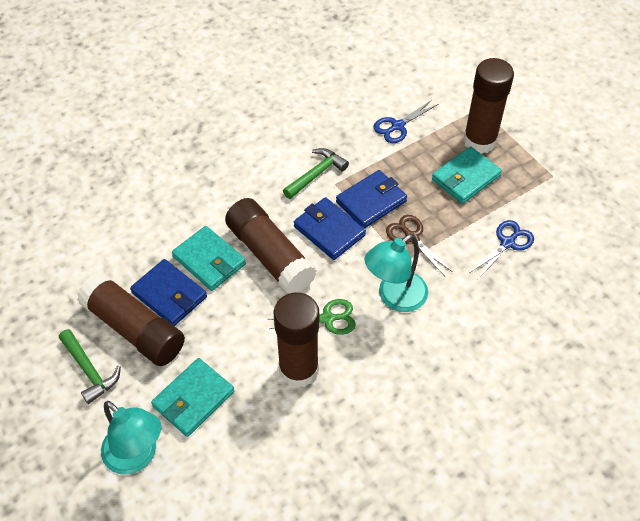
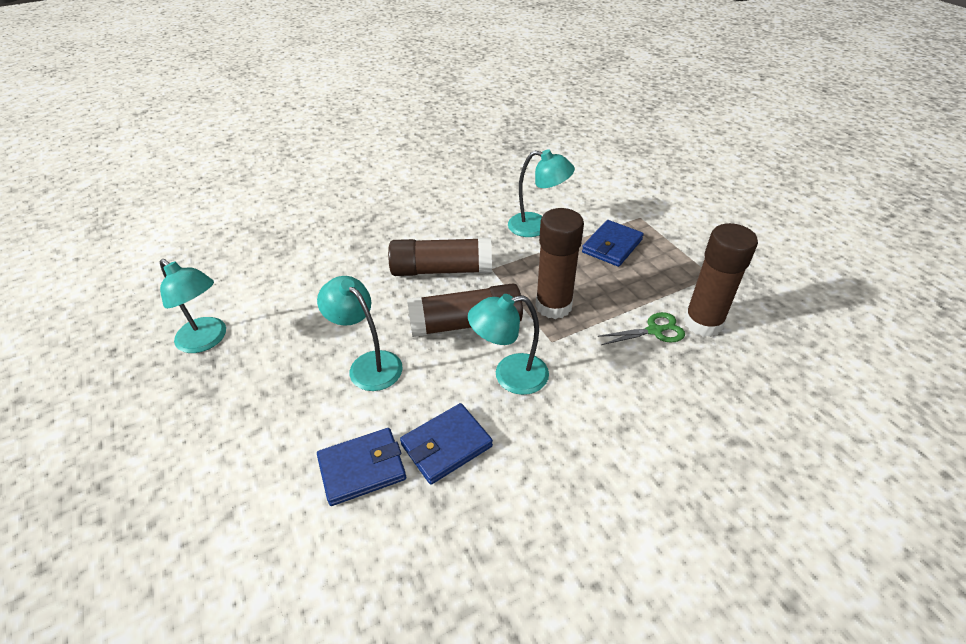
blue scissors: 2 -> 0
brown scissors: 1 -> 0
green hammer: 2 -> 0
turquoise lamp: 2 -> 4
turquoise wallet: 3 -> 0

